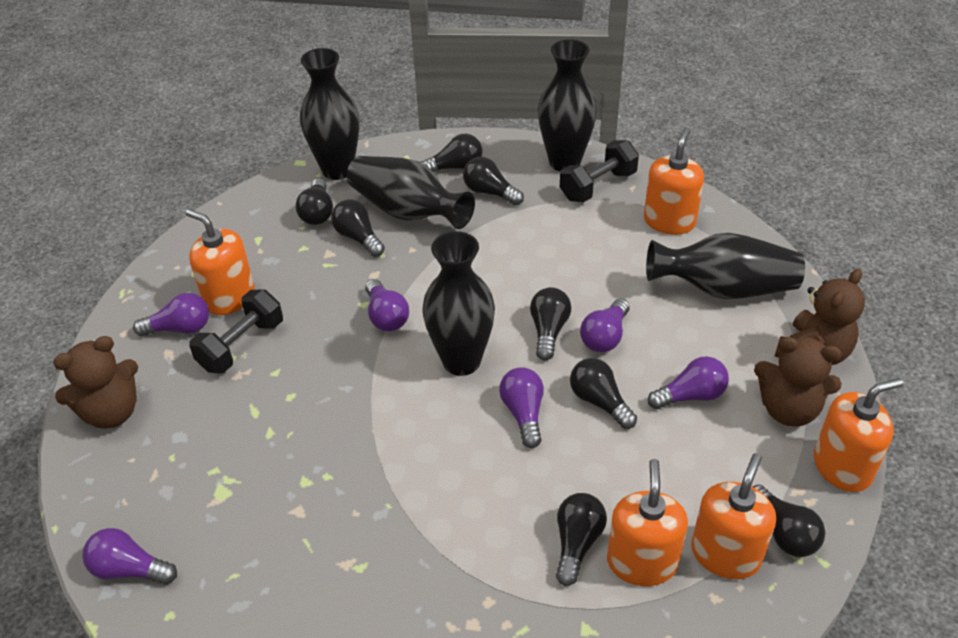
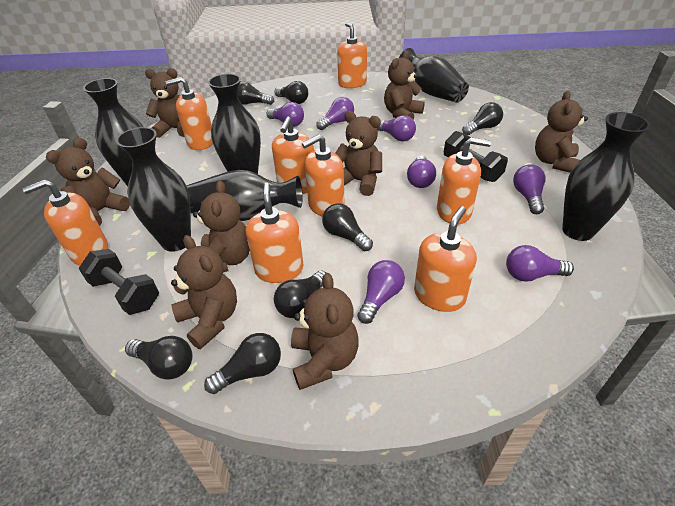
black light bulb: 8 -> 7
black vase: 5 -> 6
brown teddy bear: 3 -> 8
orange soap dispenser: 5 -> 8
purple light bulb: 6 -> 7

